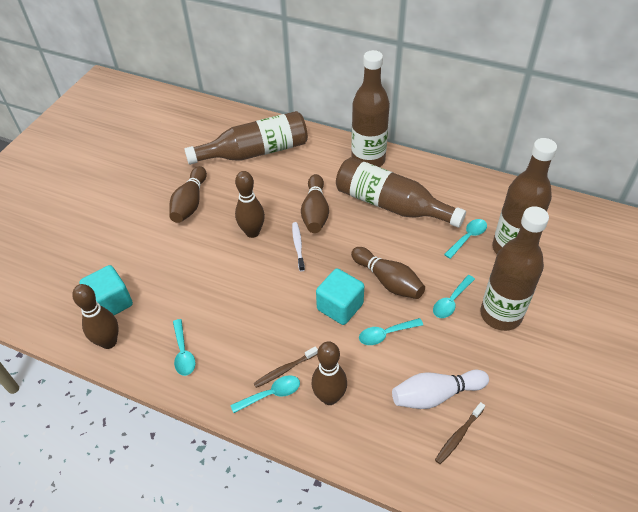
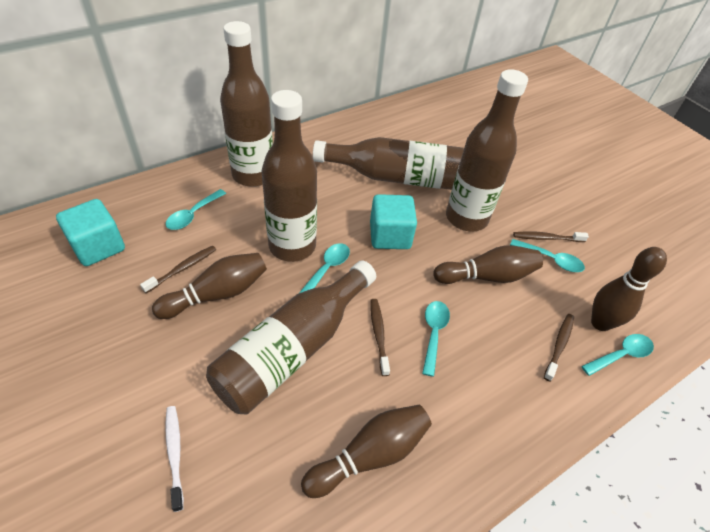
brown bowling pin: 6 -> 4
brown toothbrush: 2 -> 4
white bowling pin: 1 -> 0

